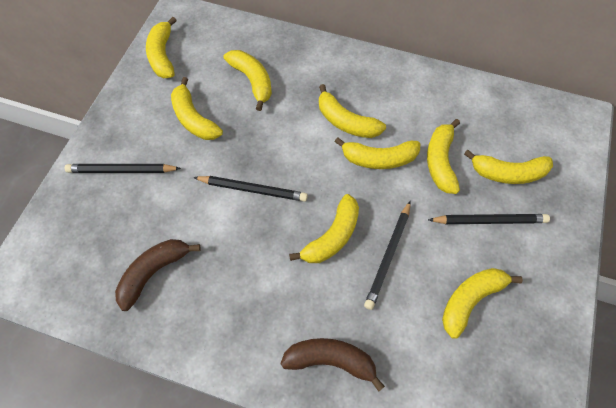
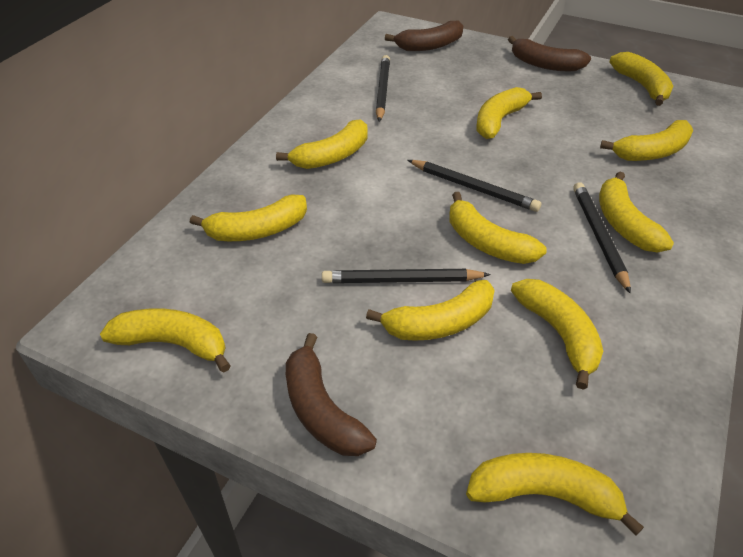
brown banana: 2 -> 3
yellow banana: 9 -> 11

